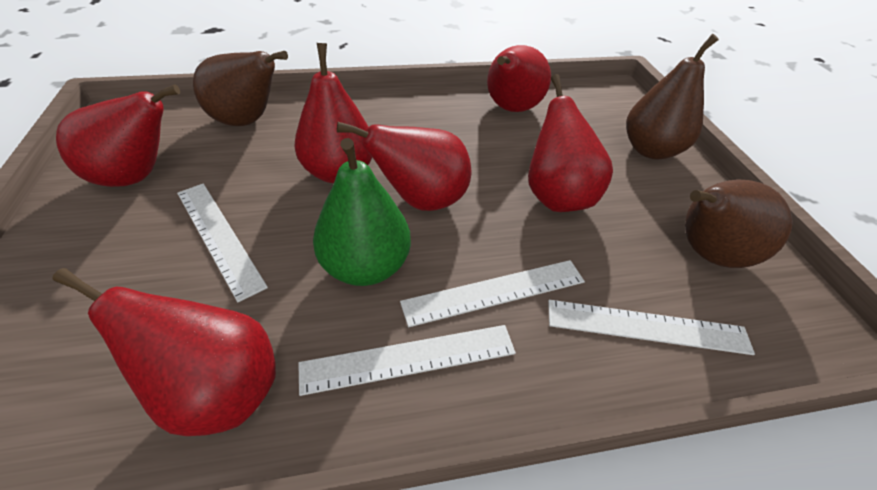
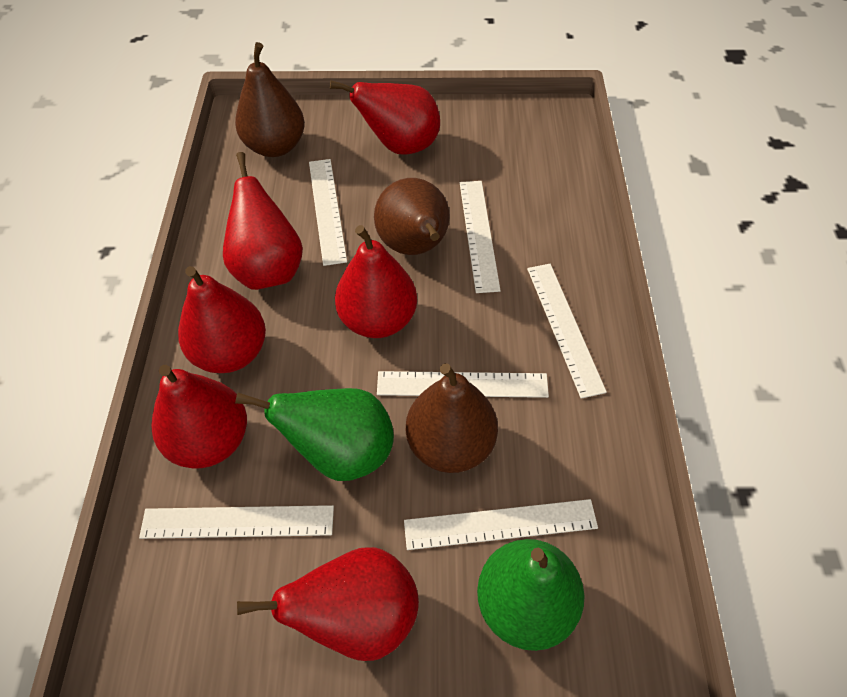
green pear: 1 -> 2
white ruler: 4 -> 6

